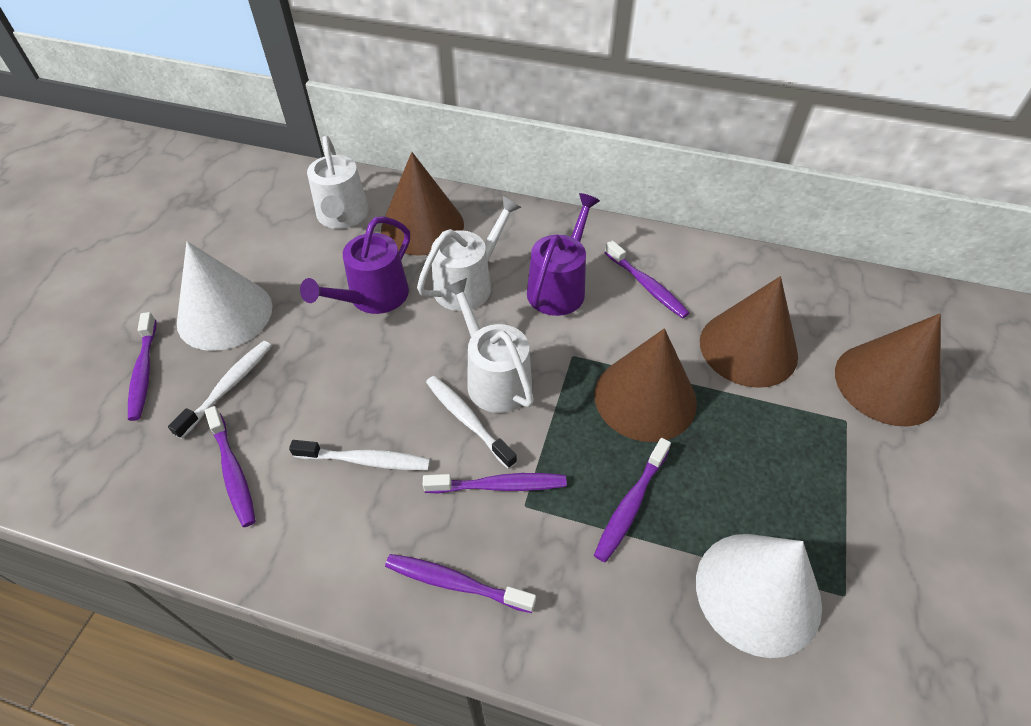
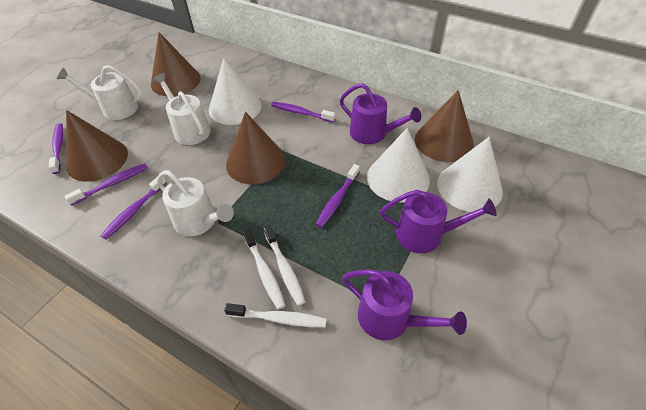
purple toothbrush: 6 -> 5
purple watering can: 2 -> 3
white cone: 2 -> 3

